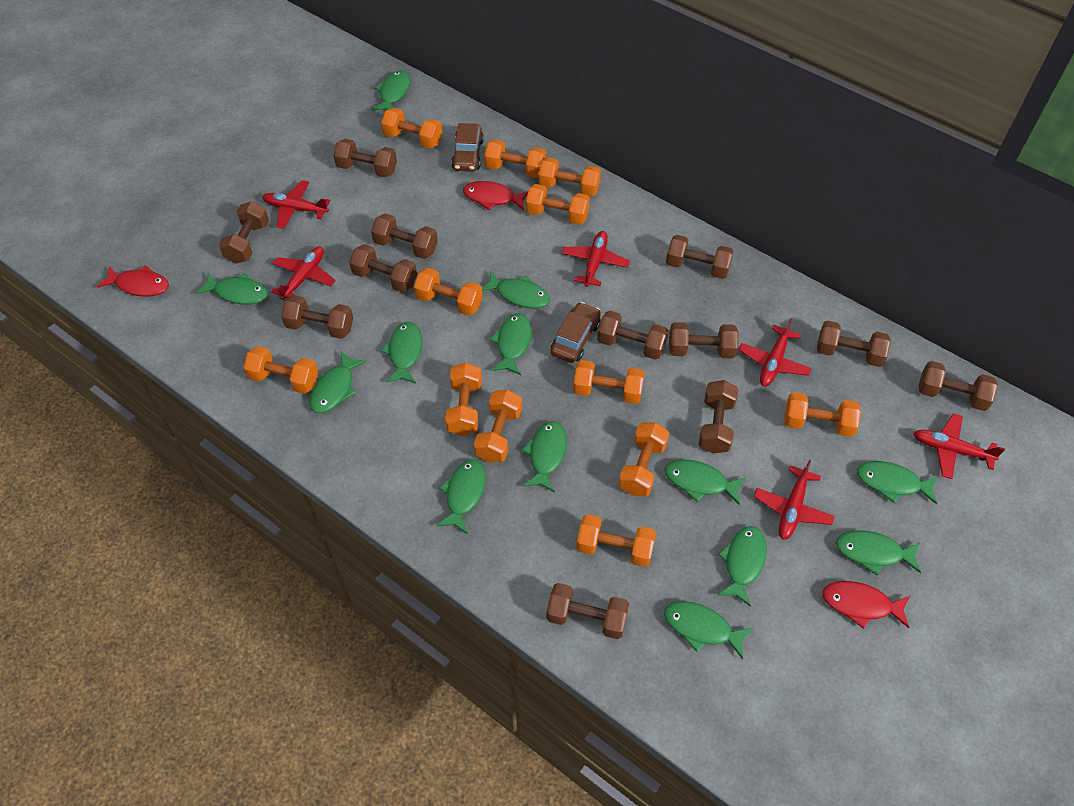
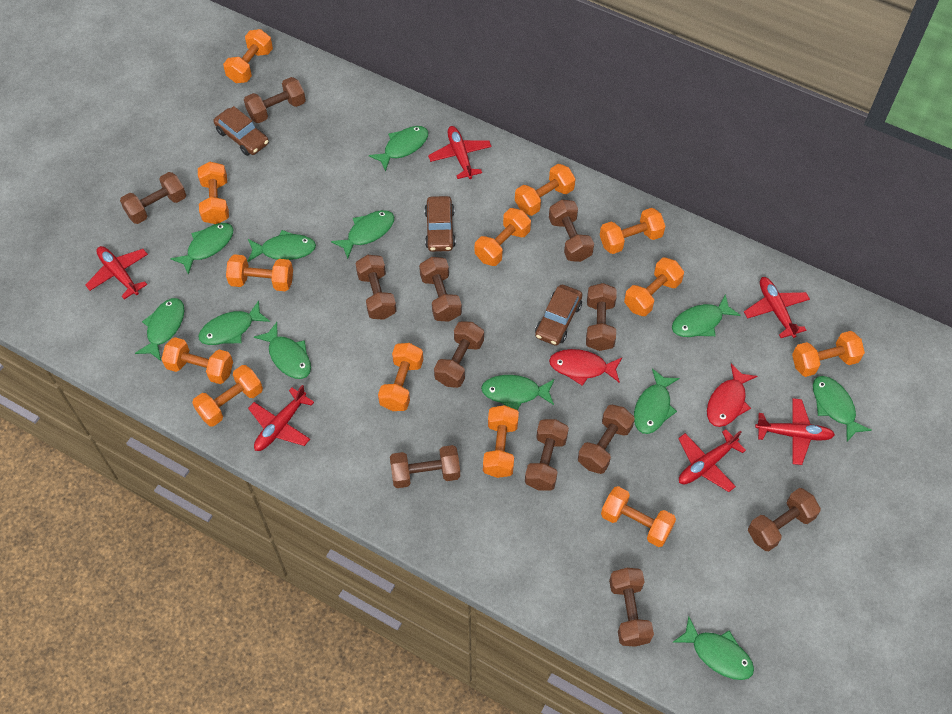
brown car: 2 -> 3
green fish: 13 -> 12
orange dumbbell: 12 -> 13
red fish: 3 -> 2

